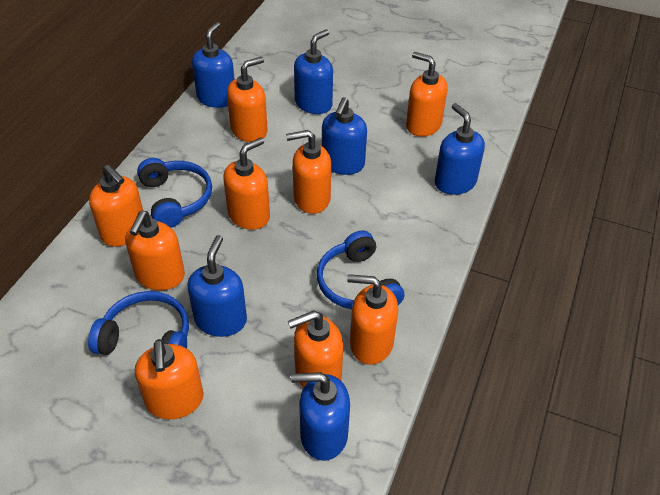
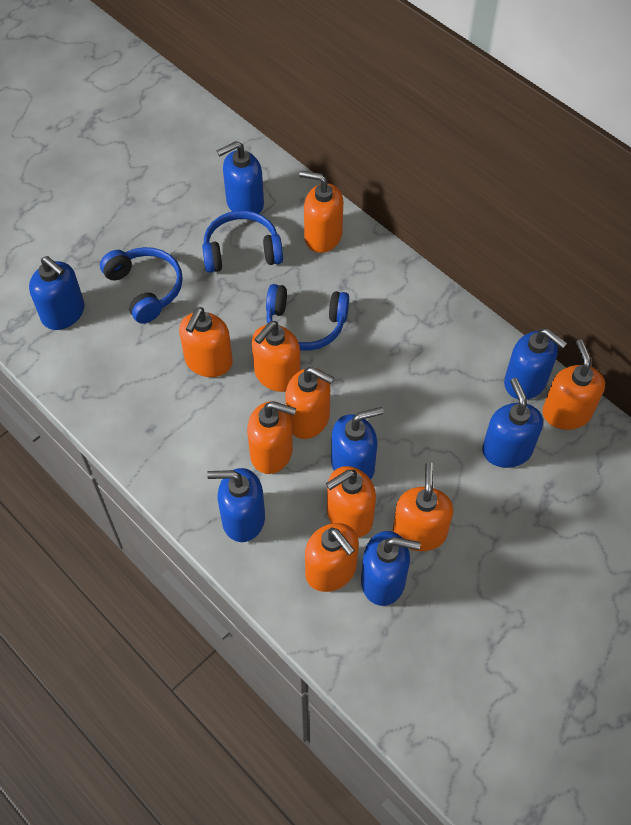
blue soap dispenser: 6 -> 7

